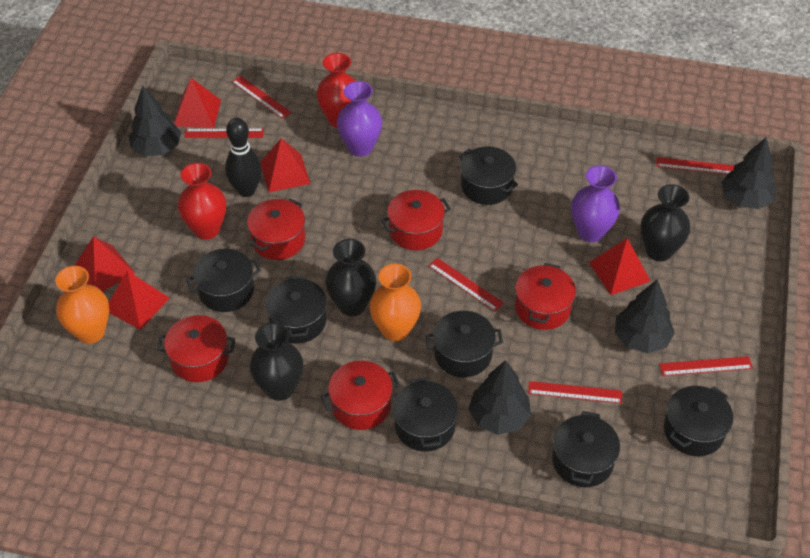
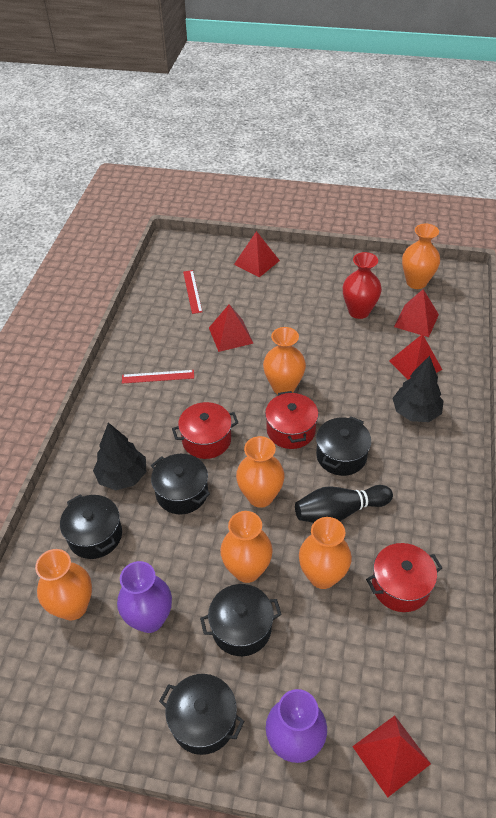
black pot: 7 -> 5
black tree: 4 -> 2
black vase: 3 -> 0
orange vase: 2 -> 6
red pot: 5 -> 3
red ruler: 6 -> 2
red vase: 2 -> 1

